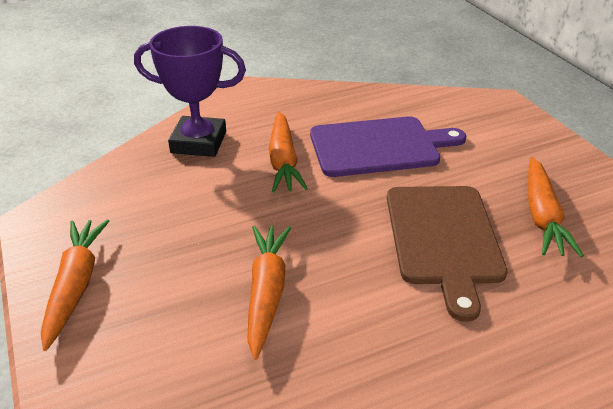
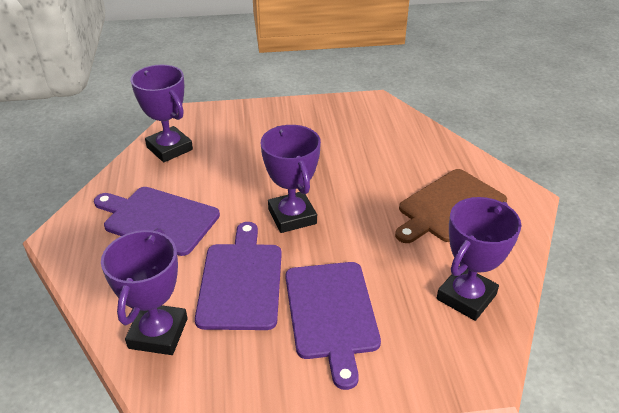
orange carrot: 4 -> 0
purple cutting board: 1 -> 3
purple trophy: 1 -> 4

